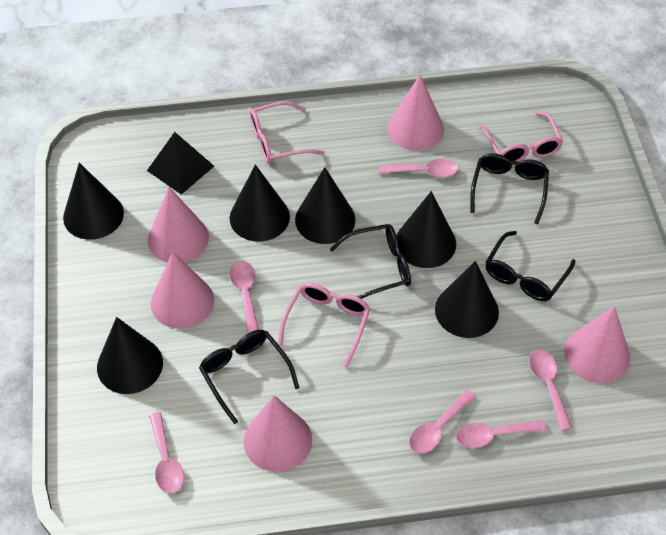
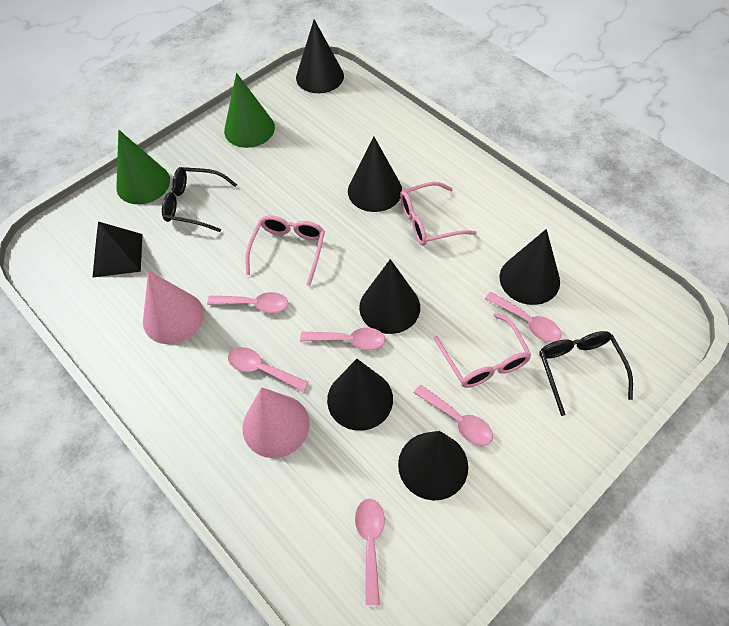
black glasses: 4 -> 2
green cone: 0 -> 2
pink cone: 5 -> 2

